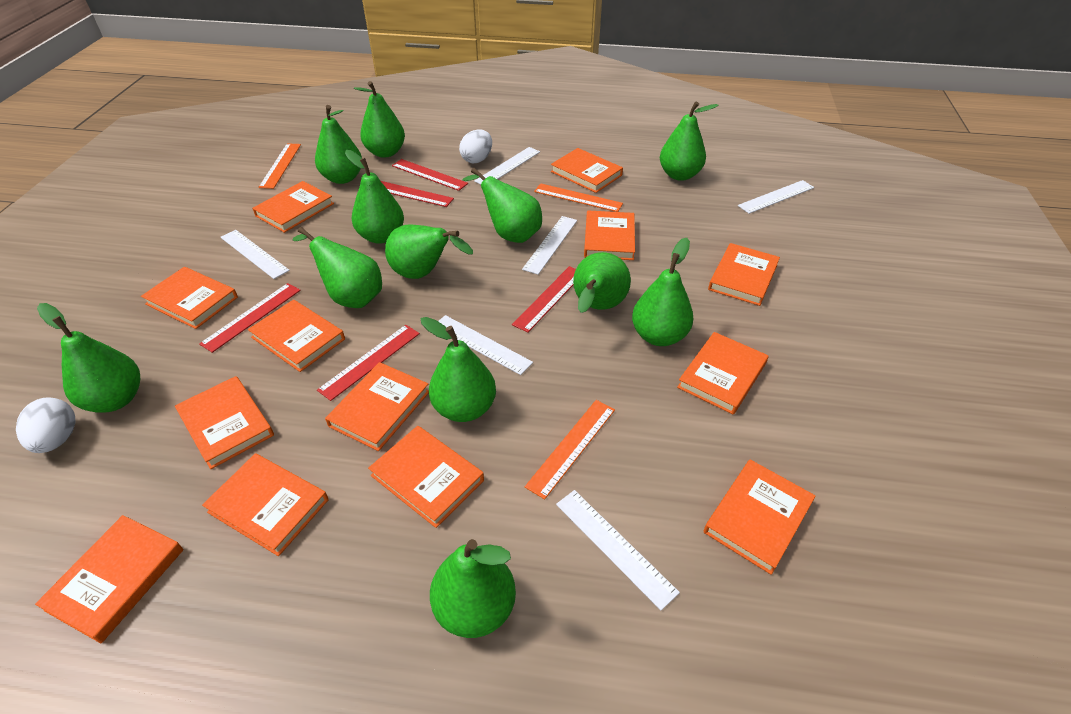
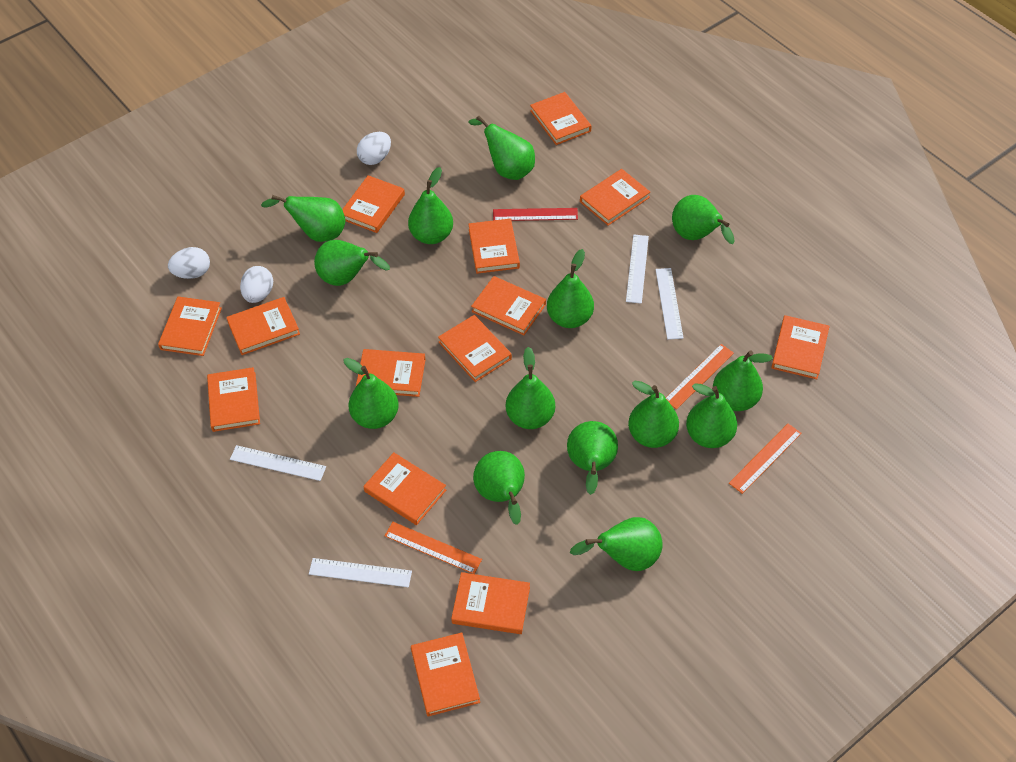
green pear: 12 -> 14
orange book: 13 -> 14
red ruler: 5 -> 1
white egg: 2 -> 3
white ruler: 6 -> 4

